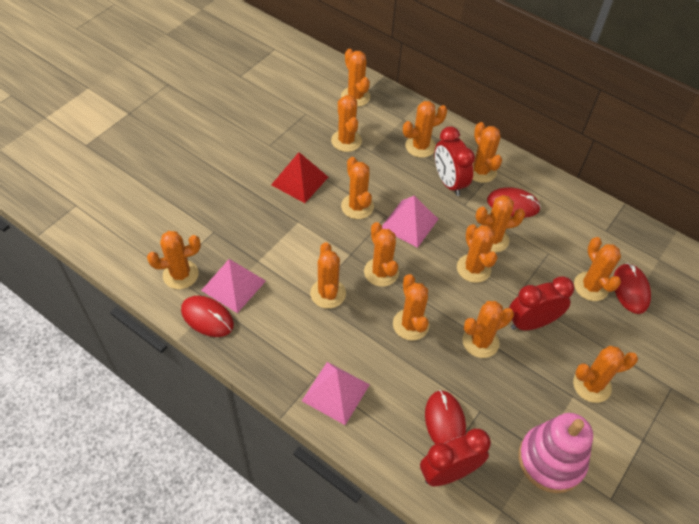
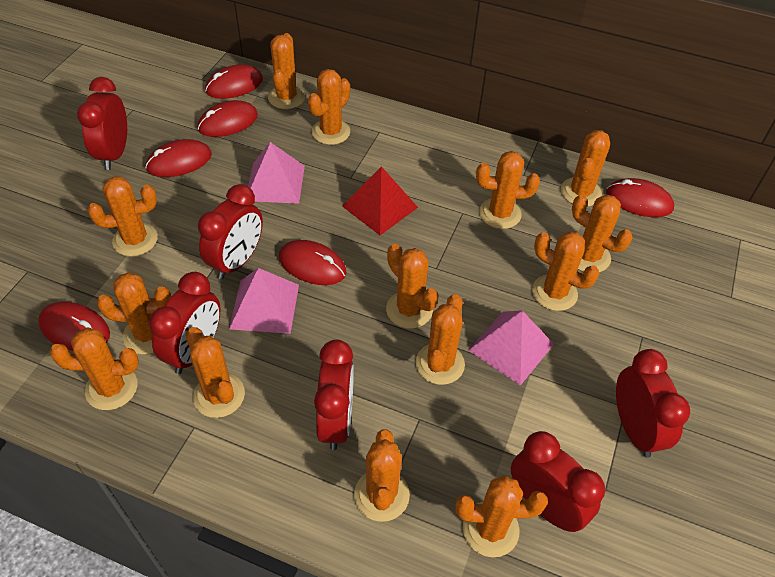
pink stacking toy: 1 -> 0
red clock: 3 -> 6
red mouse: 4 -> 6

